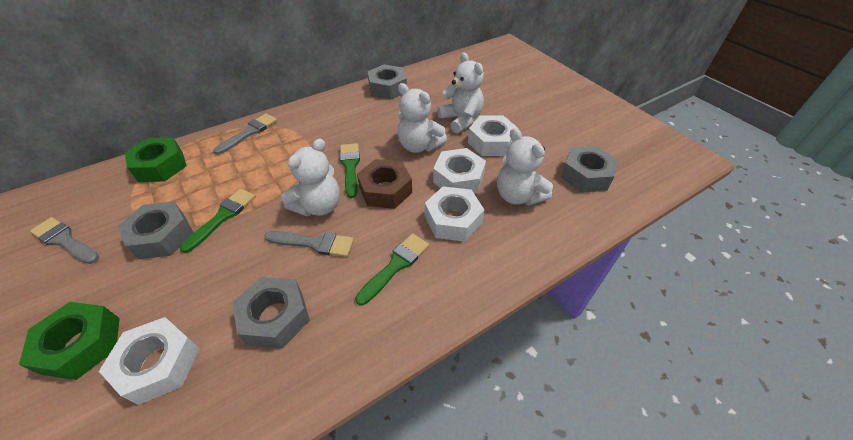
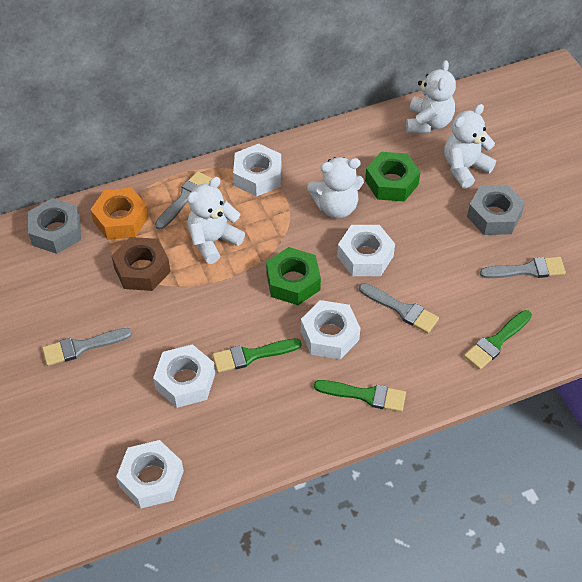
grey brush: 3 -> 4
grey nut: 4 -> 2
orange nut: 0 -> 1
white nut: 4 -> 5

